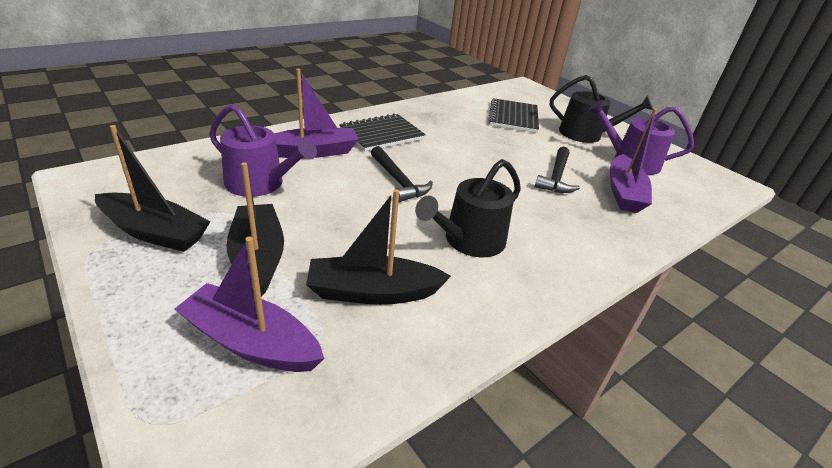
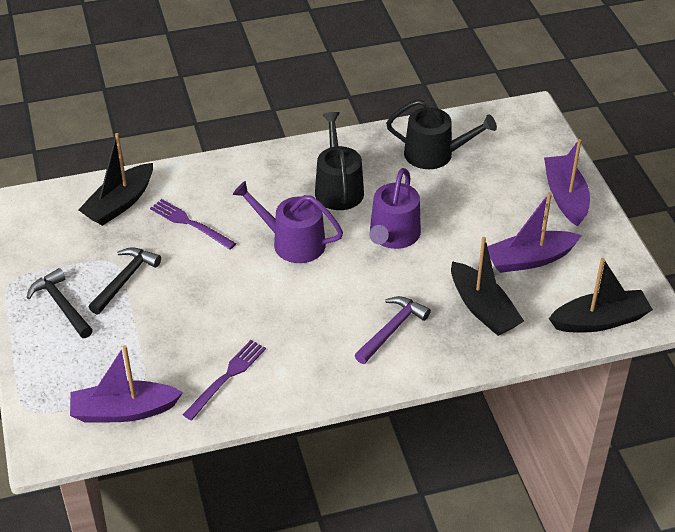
black notebook: 2 -> 0
purple fork: 0 -> 2
purple hammer: 0 -> 1

